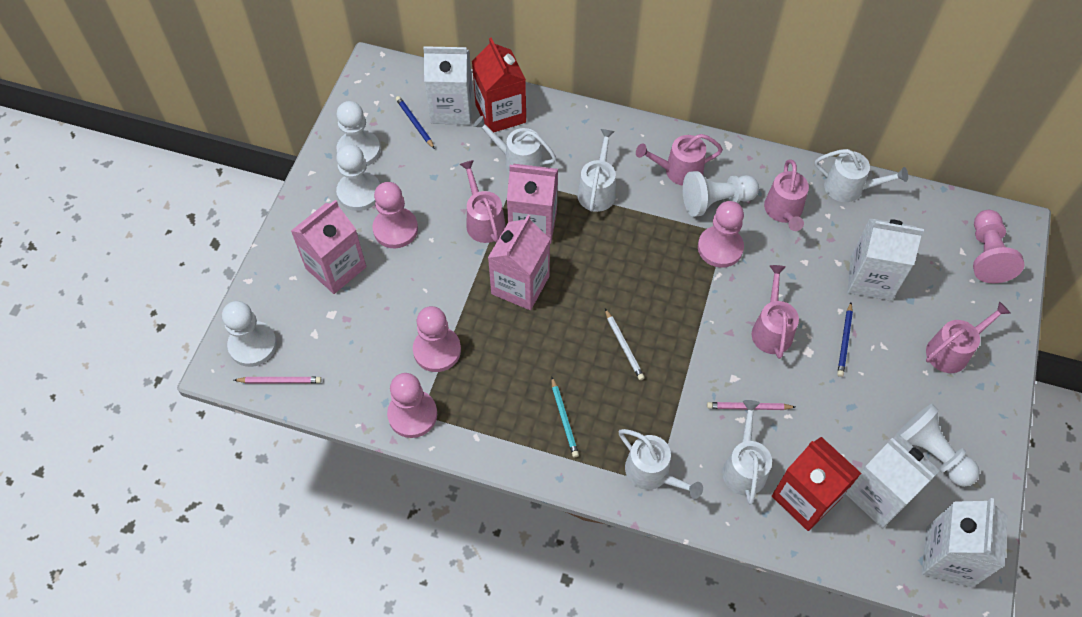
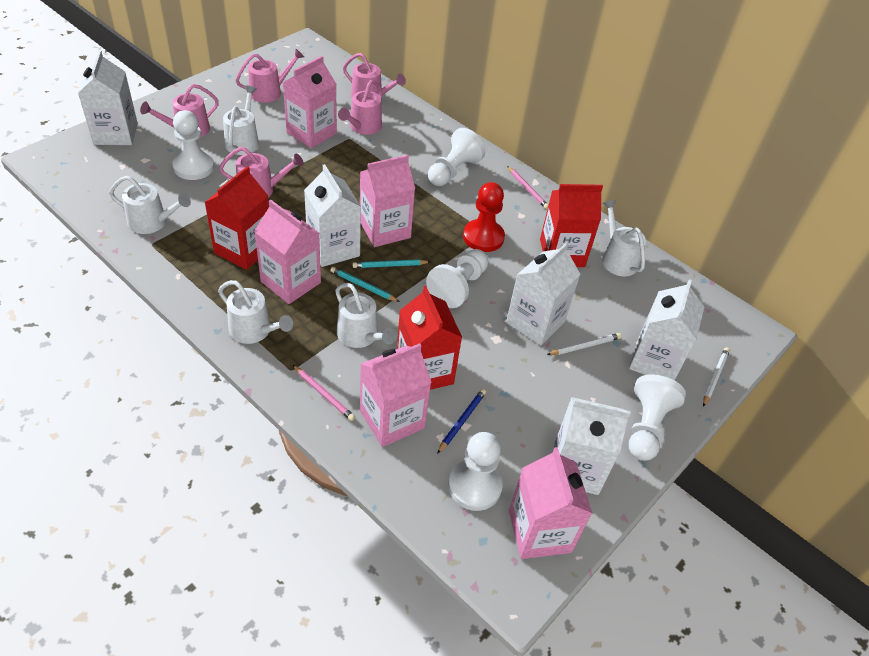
blue pencil: 2 -> 1
pink carton: 3 -> 5
pink pawn: 5 -> 0
red carton: 2 -> 3
red pawn: 0 -> 1
turquoise pencil: 1 -> 2
white carton: 4 -> 5
white pencil: 1 -> 2

